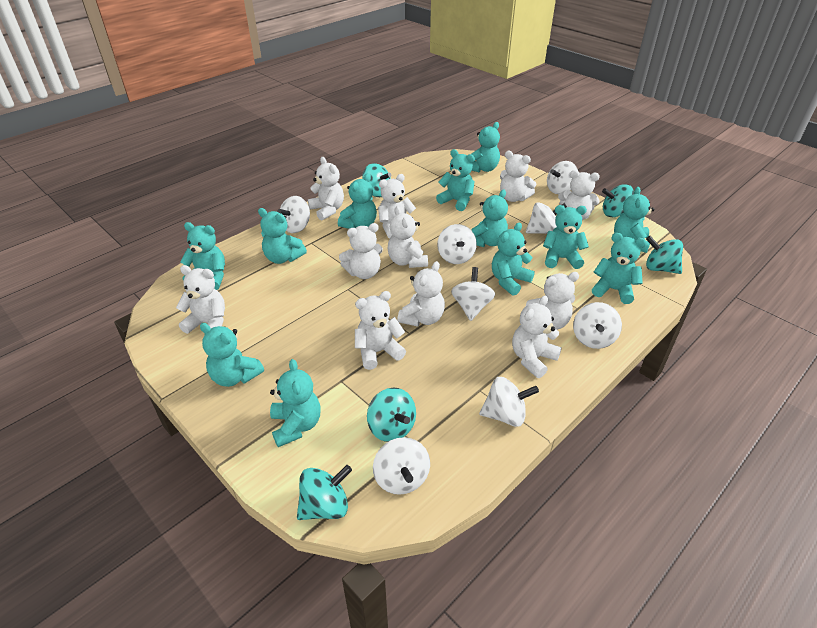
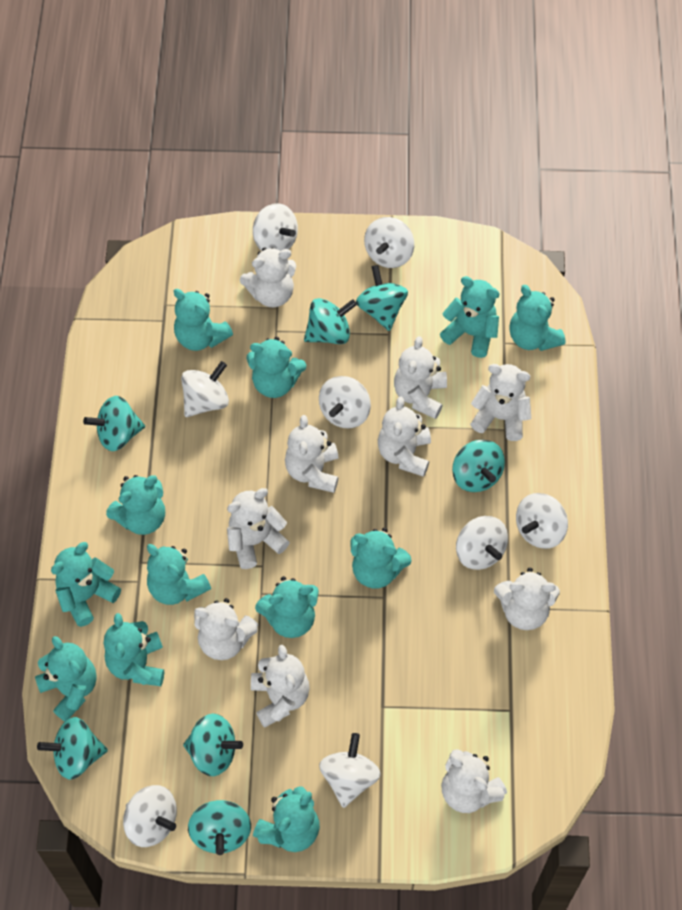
turquoise spinning top: 5 -> 7
white teddy bear: 11 -> 10

